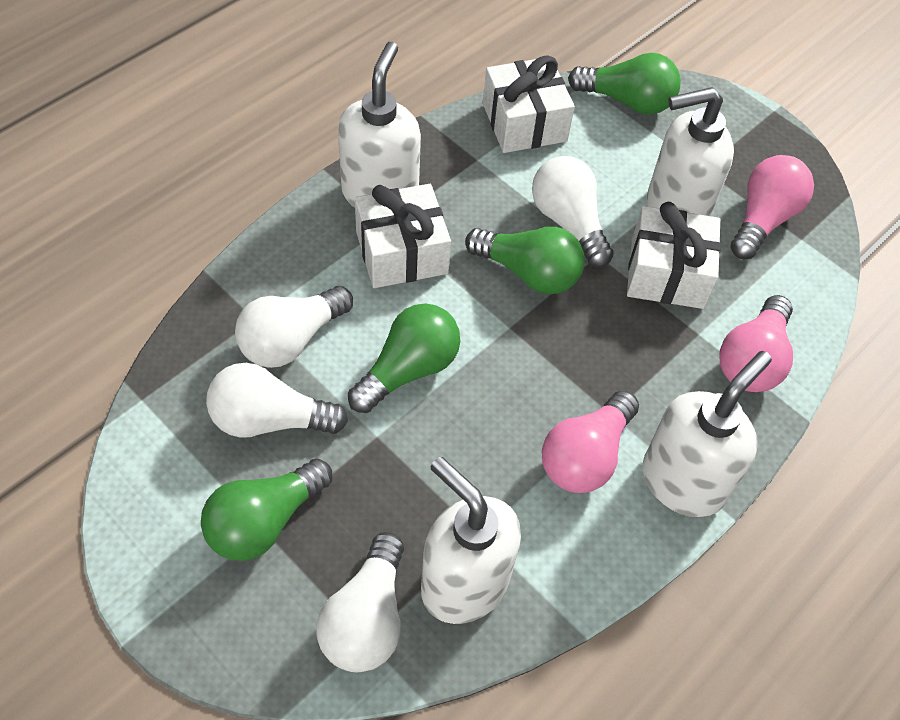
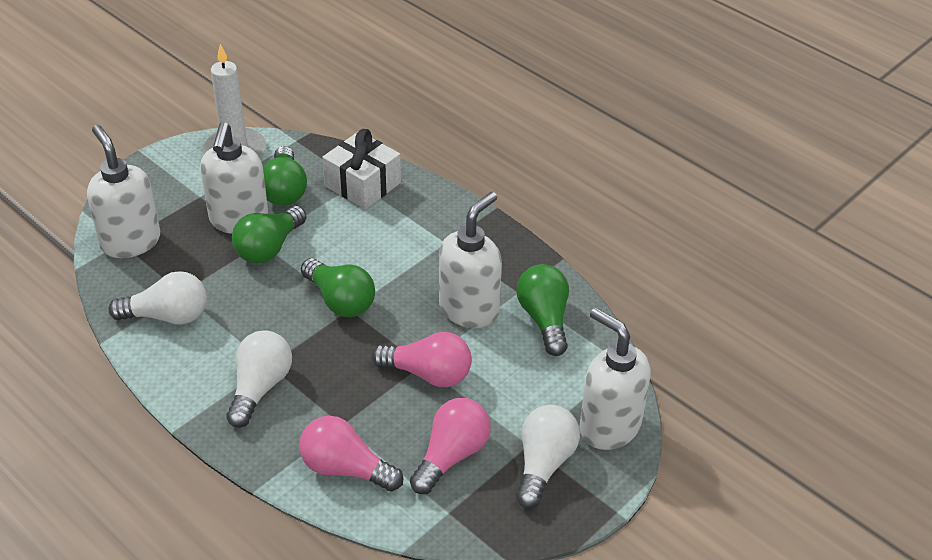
white candle: 0 -> 1
white gift: 3 -> 1
white light bulb: 4 -> 3

